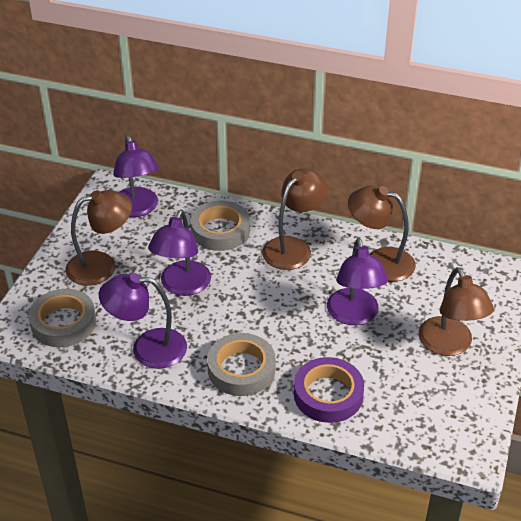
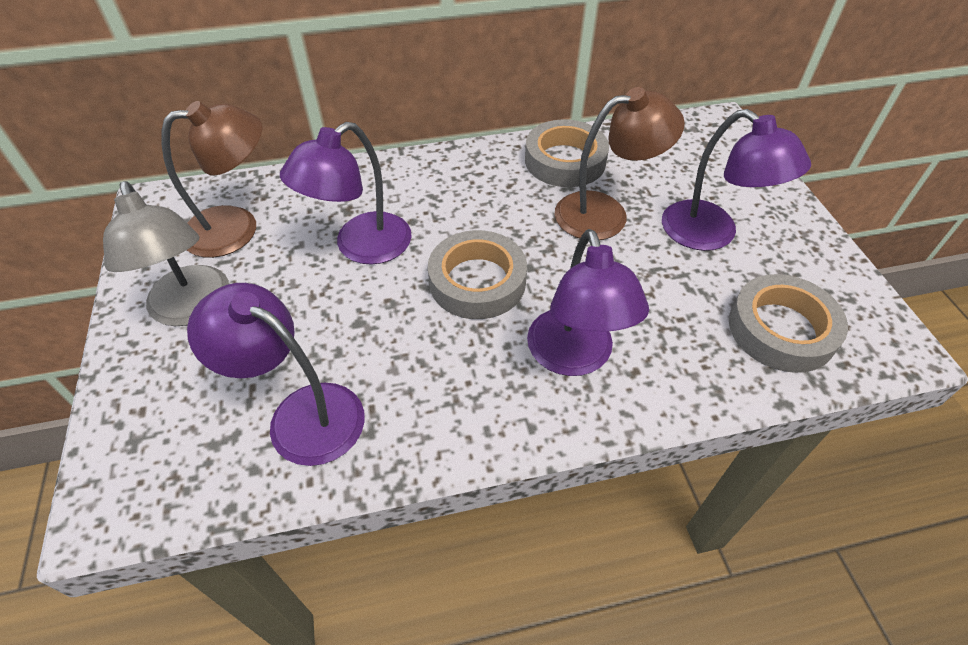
brown lamp: 4 -> 2
grey lamp: 0 -> 1
purple tape: 1 -> 0

